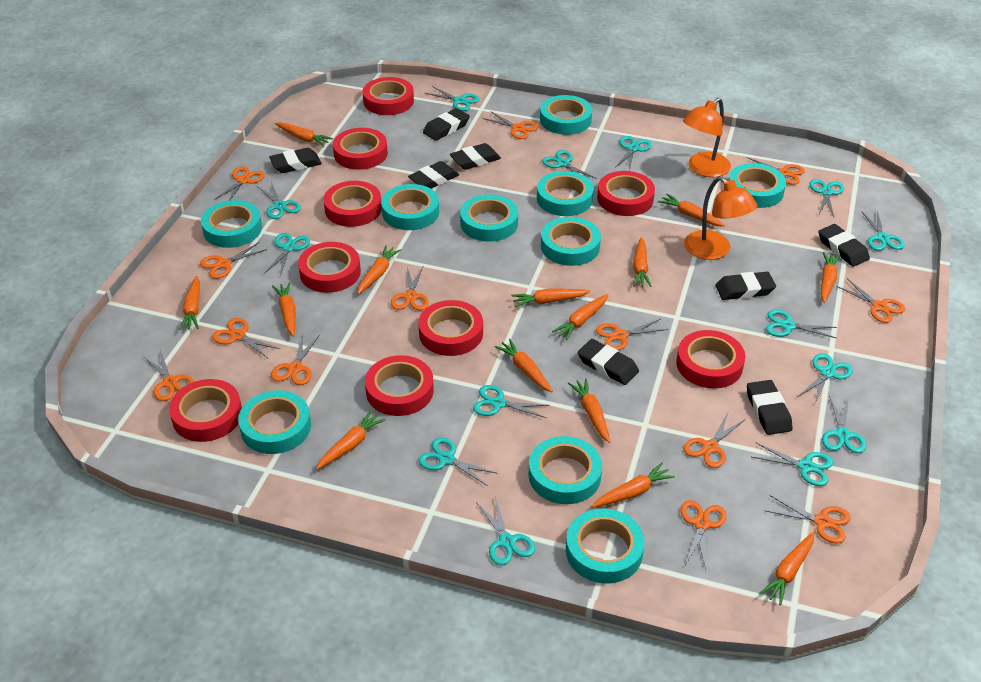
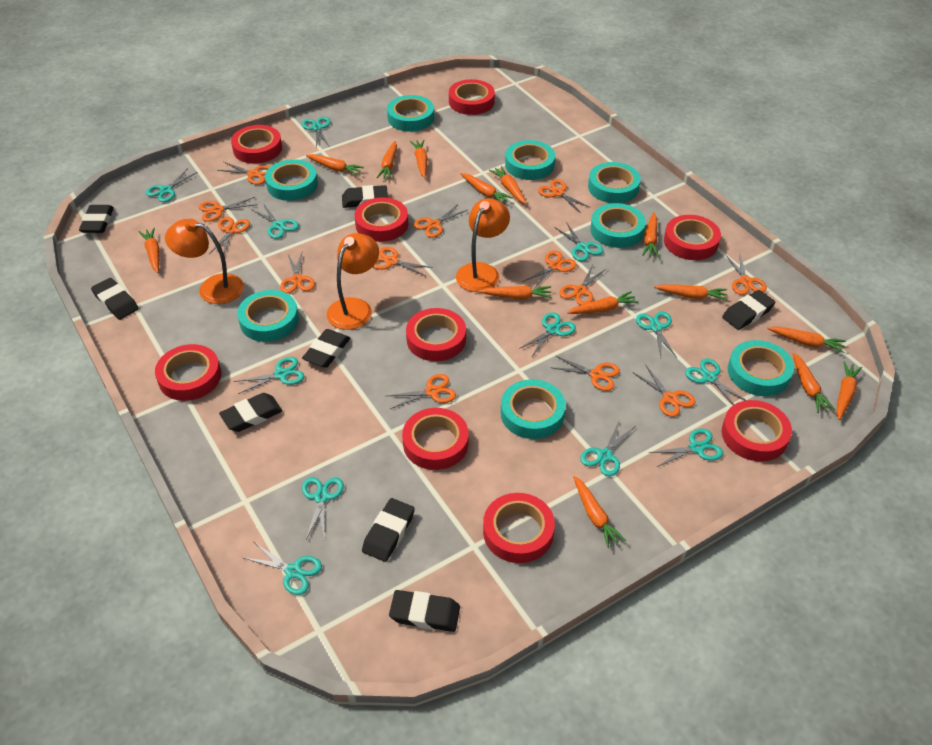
orange lamp: 2 -> 3
turquoise scissors: 14 -> 12
turquoise tape: 10 -> 8

